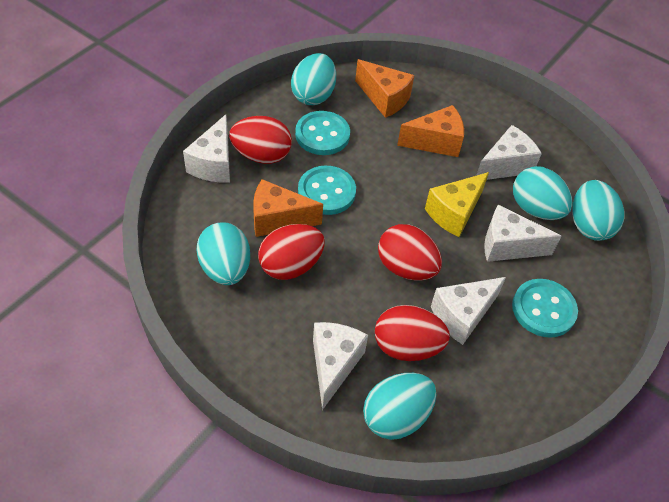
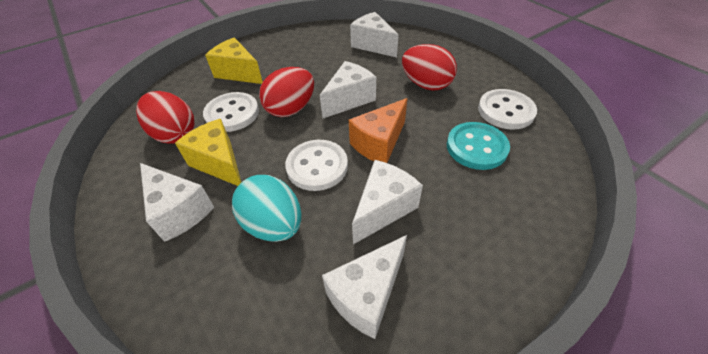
orange cheese: 3 -> 1
red egg: 4 -> 3
turquoise button: 3 -> 1
turquoise egg: 5 -> 1
white button: 0 -> 3
yellow cheese: 1 -> 2

